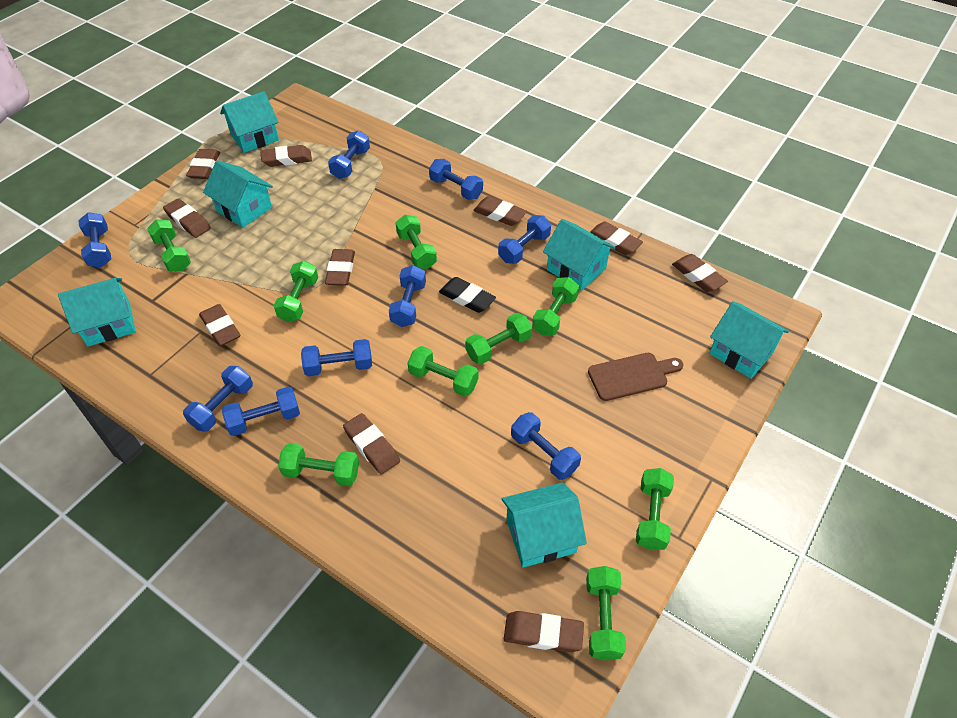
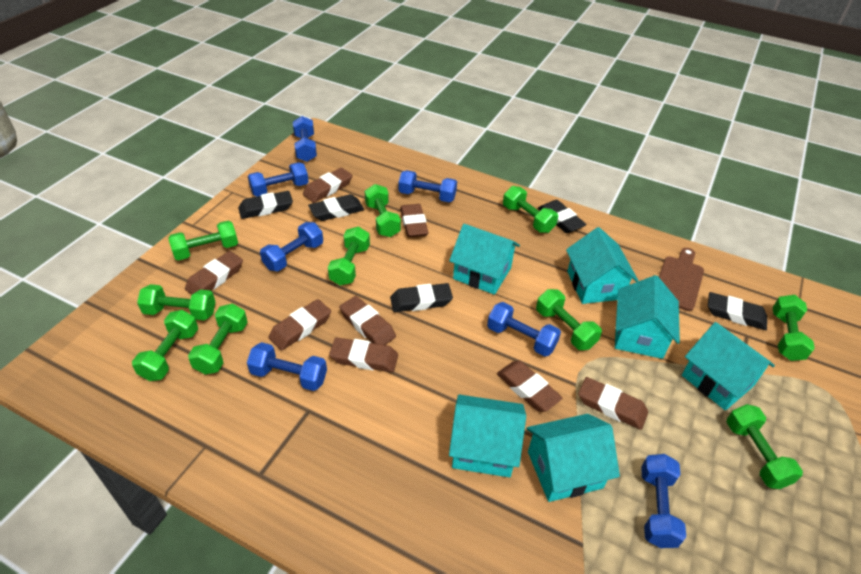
black eraser: 1 -> 5
blue dumbbell: 9 -> 7
brown eraser: 10 -> 8
green dumbbell: 9 -> 10

